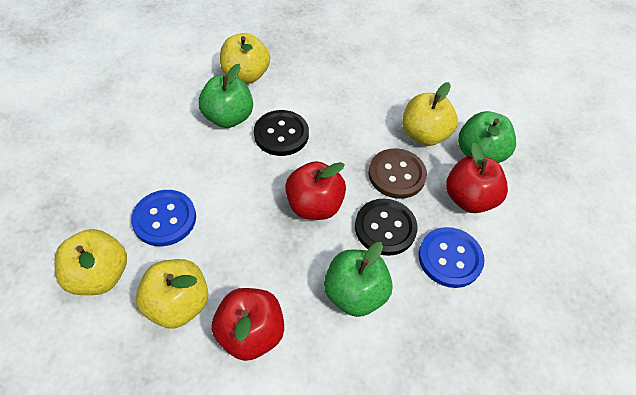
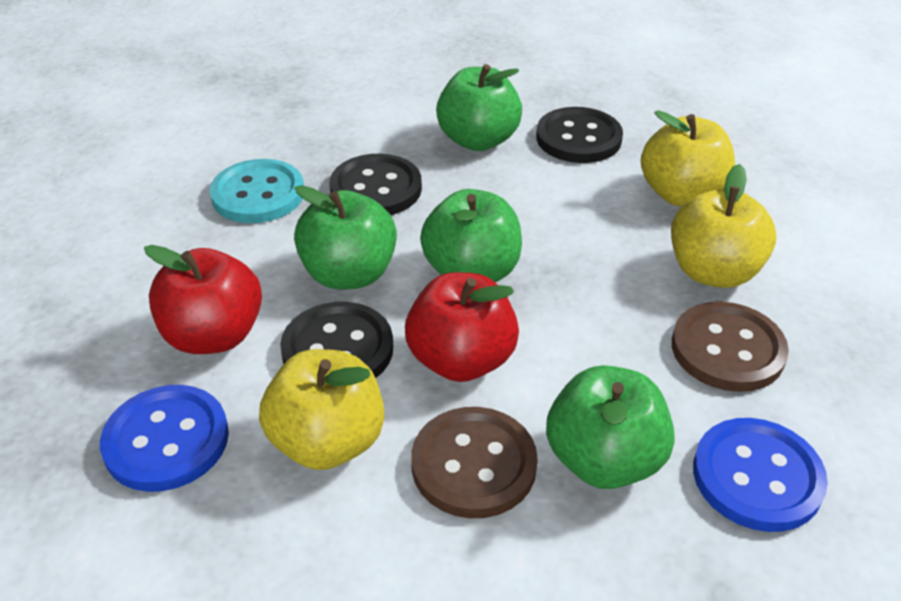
black button: 2 -> 3
brown button: 1 -> 2
green apple: 3 -> 4
red apple: 3 -> 2
turquoise button: 0 -> 1
yellow apple: 4 -> 3

